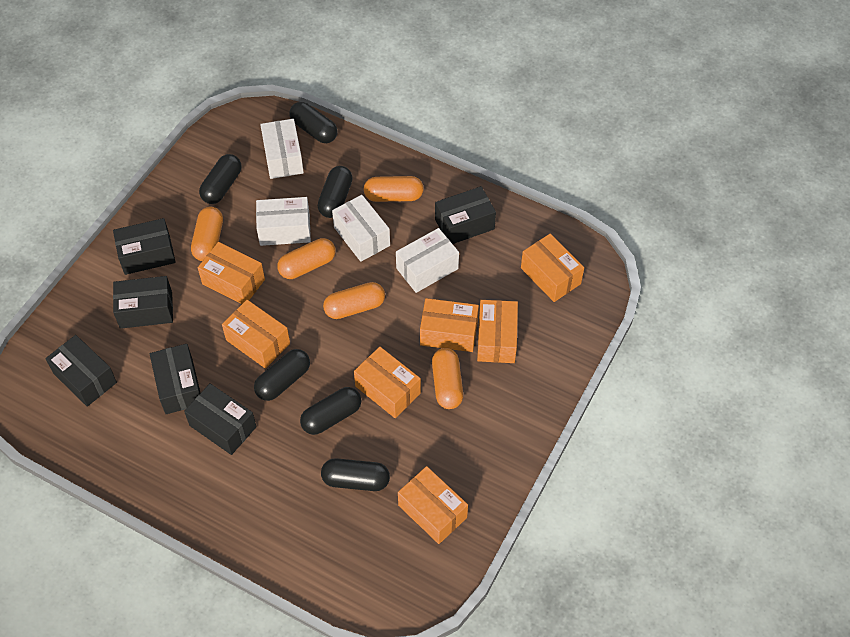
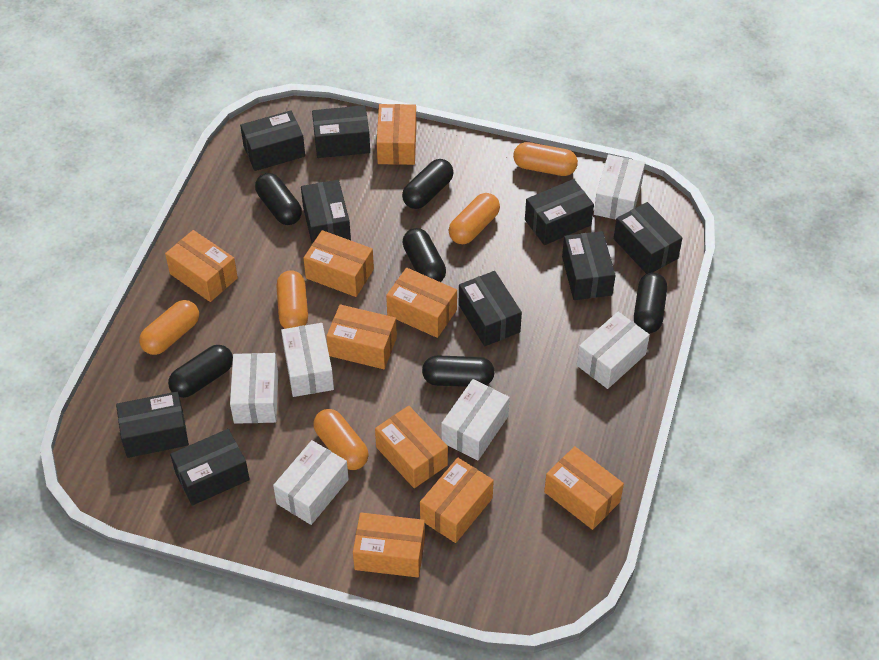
black box: 6 -> 9
orange box: 7 -> 9
white box: 4 -> 6

